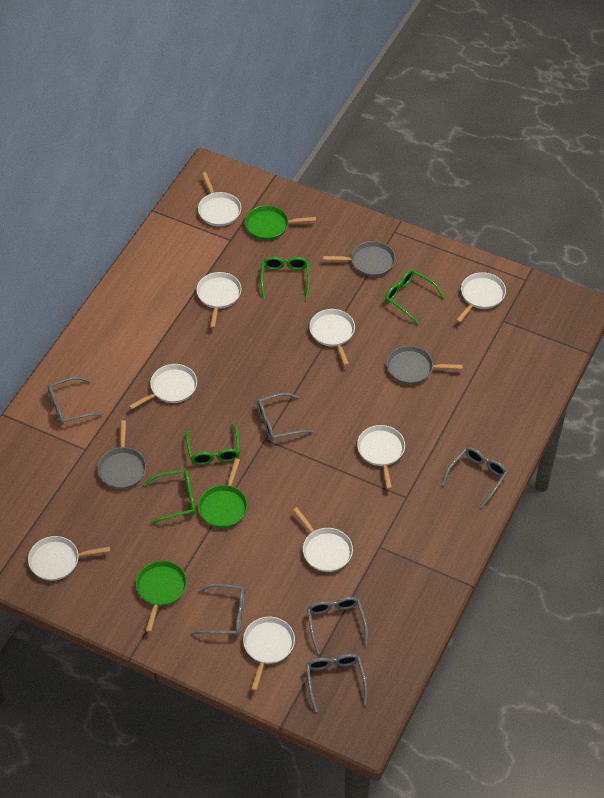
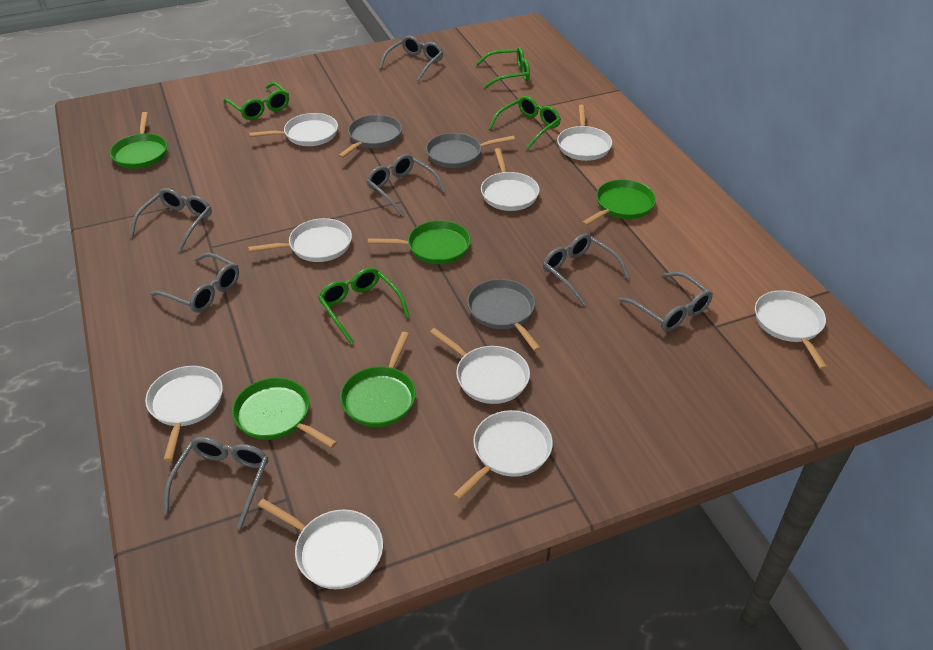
green pan: 3 -> 5
grey glasses: 6 -> 7

